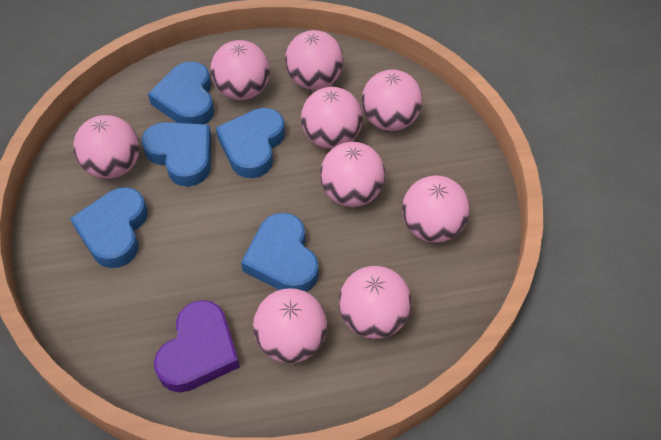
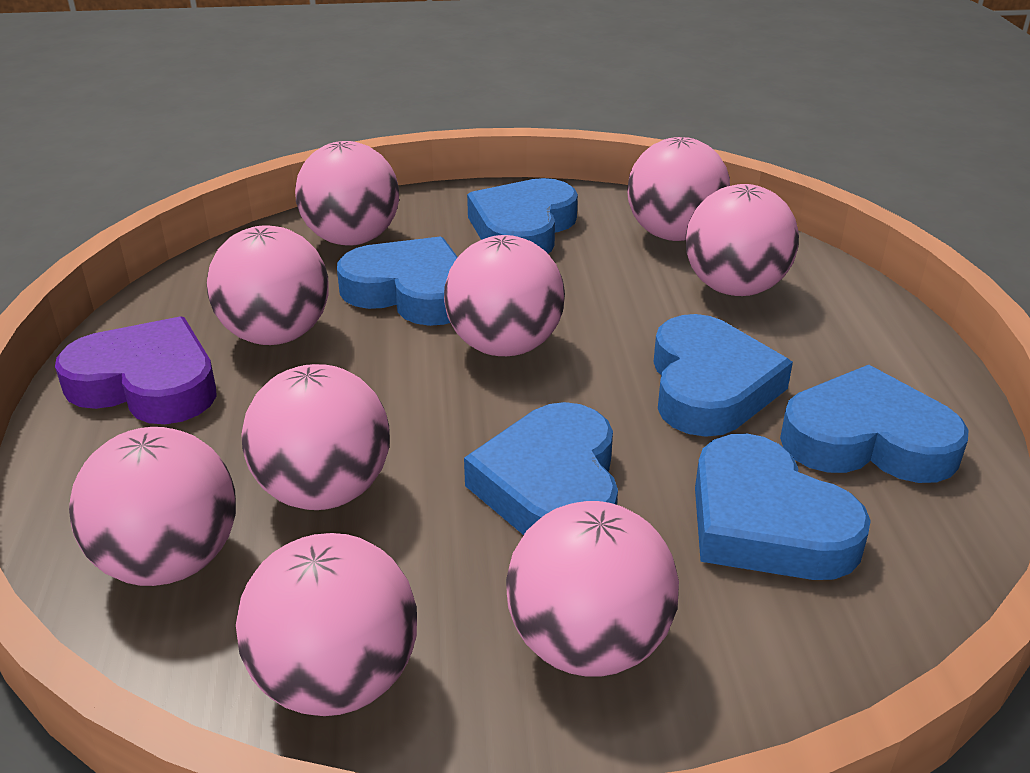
blue heart: 5 -> 6

